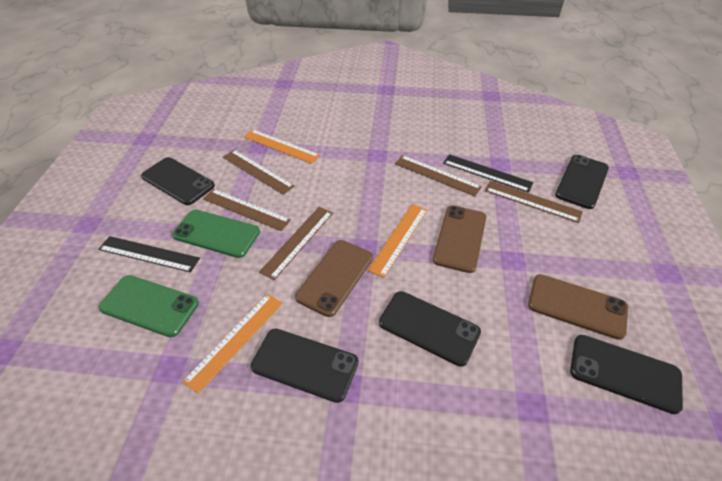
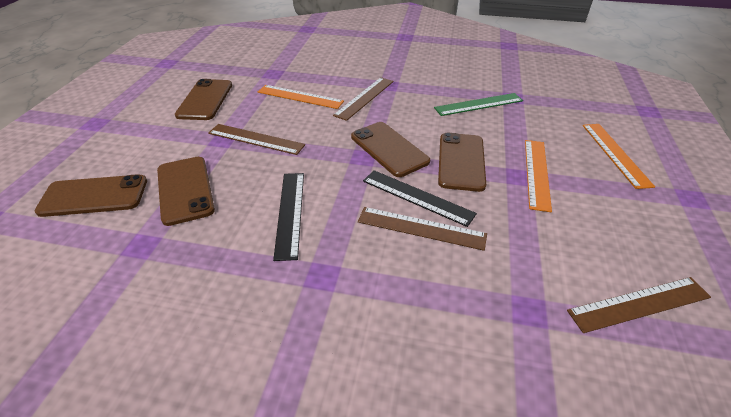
black phone: 5 -> 0
brown phone: 3 -> 5
brown ruler: 5 -> 4
green phone: 2 -> 0
green ruler: 0 -> 1

